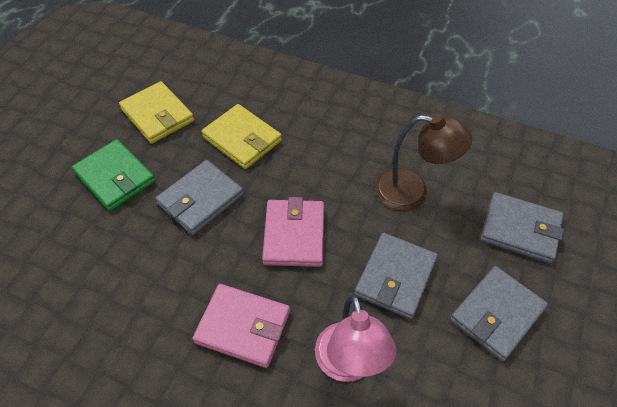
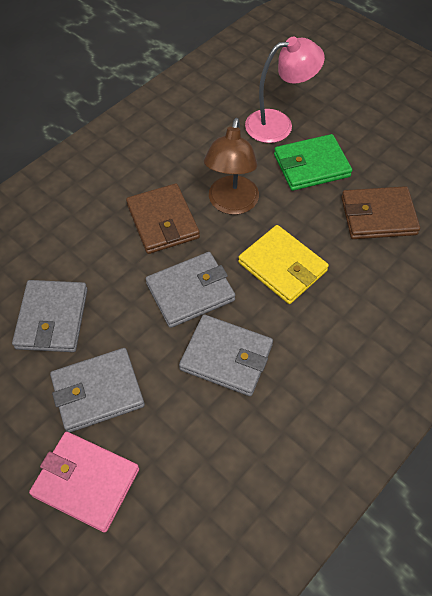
brown wallet: 0 -> 2
pink wallet: 2 -> 1
yellow wallet: 2 -> 1

